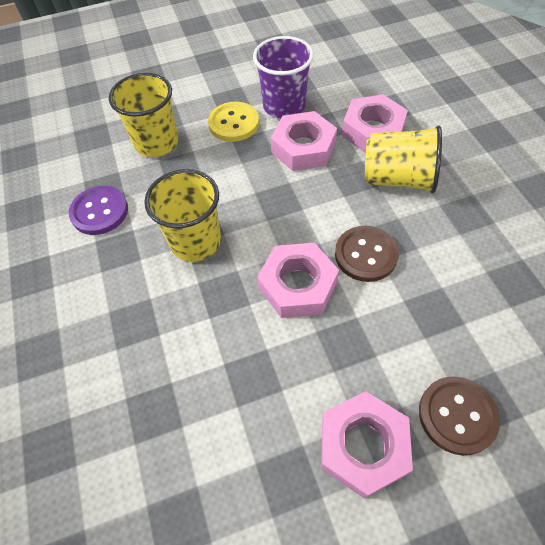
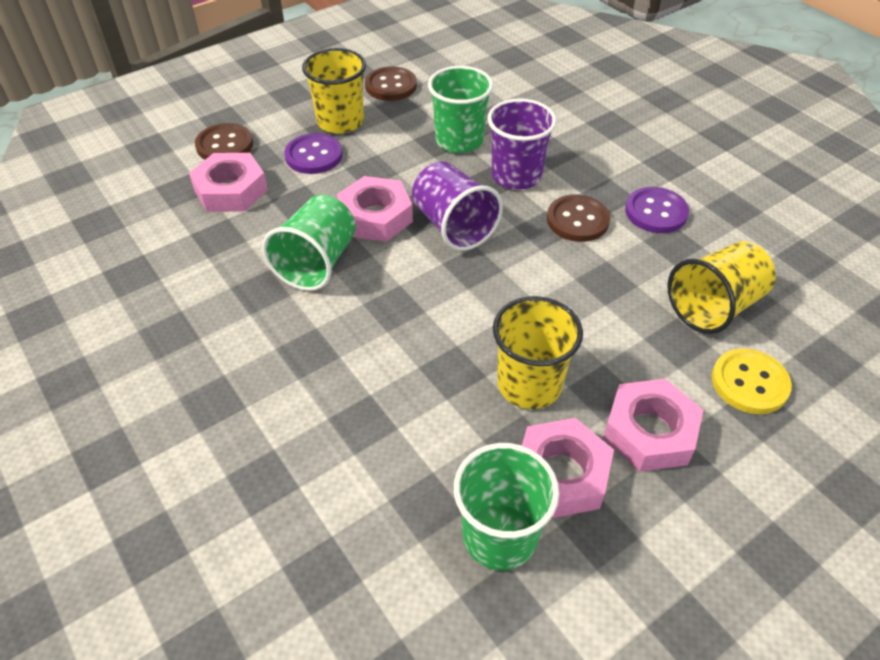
brown button: 2 -> 3
green cup: 0 -> 3
purple button: 1 -> 2
purple cup: 1 -> 2

